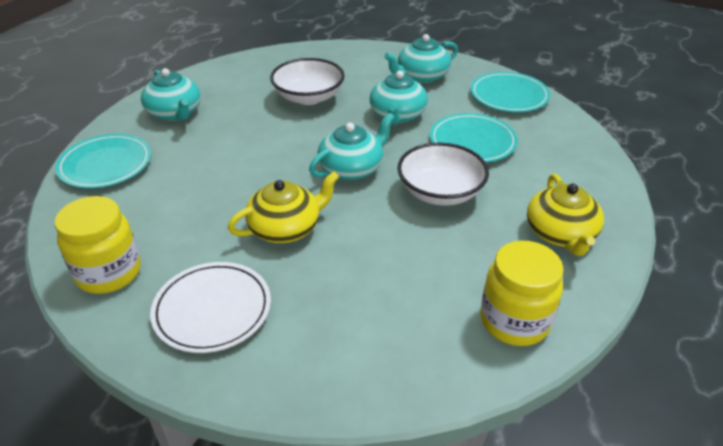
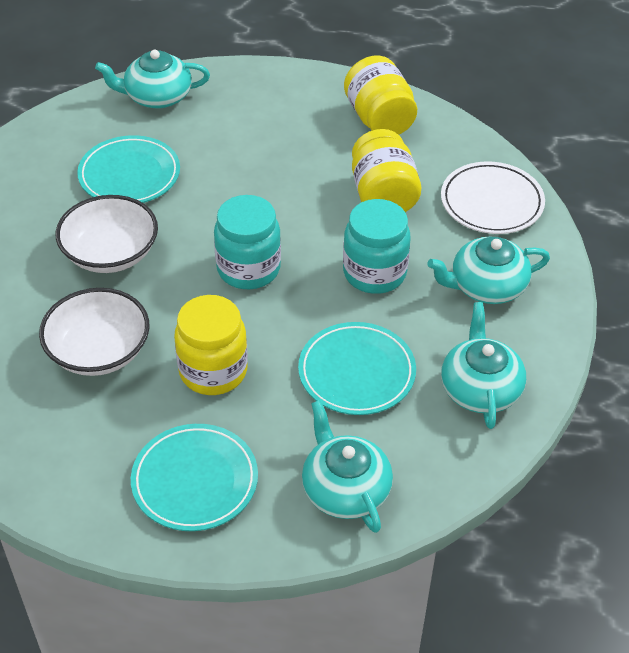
turquoise jar: 0 -> 2
yellow jar: 2 -> 3
yellow teapot: 2 -> 0

